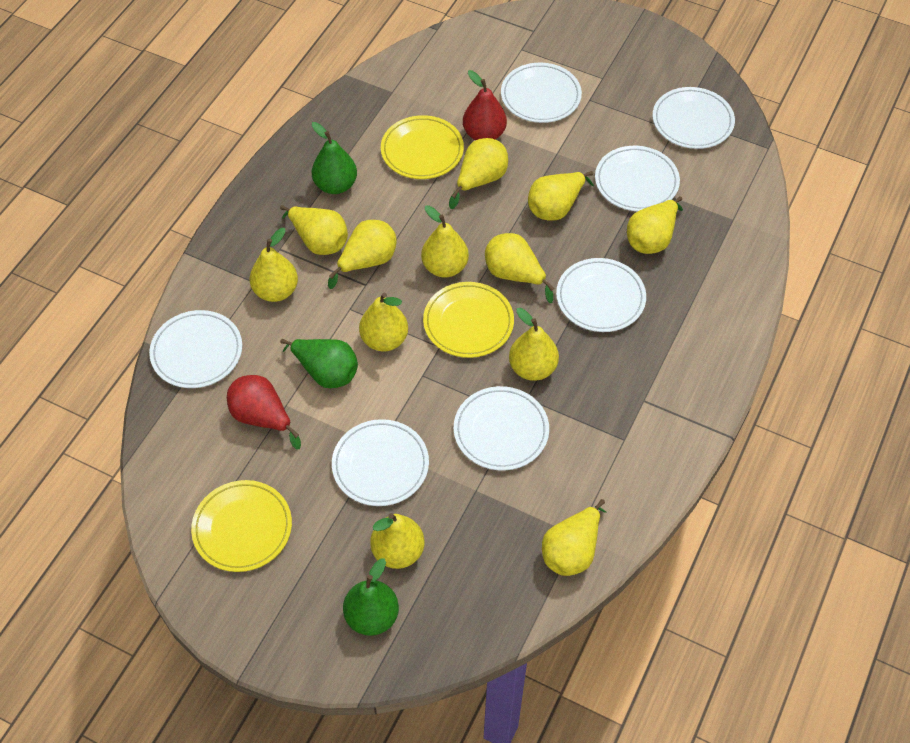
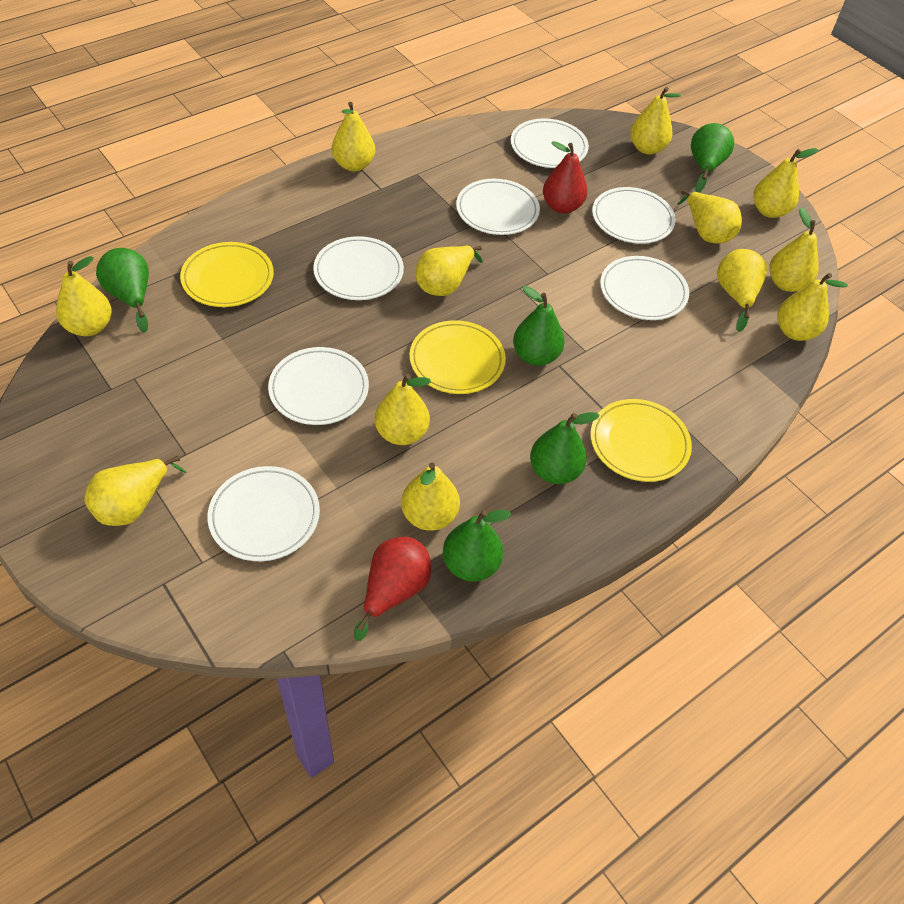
green pear: 3 -> 5

